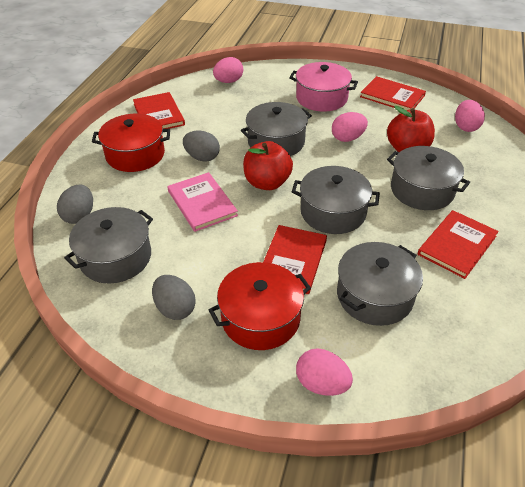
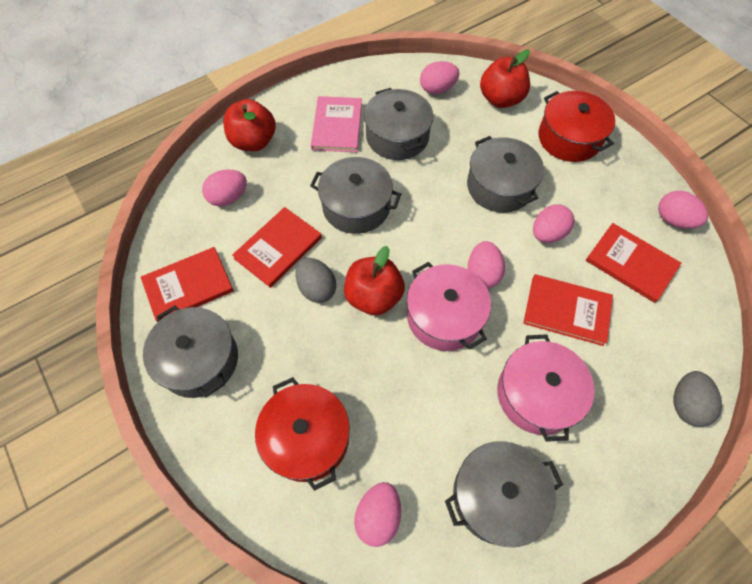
grey egg: 3 -> 2
pink egg: 4 -> 6
pink pot: 1 -> 2
red apple: 2 -> 3

